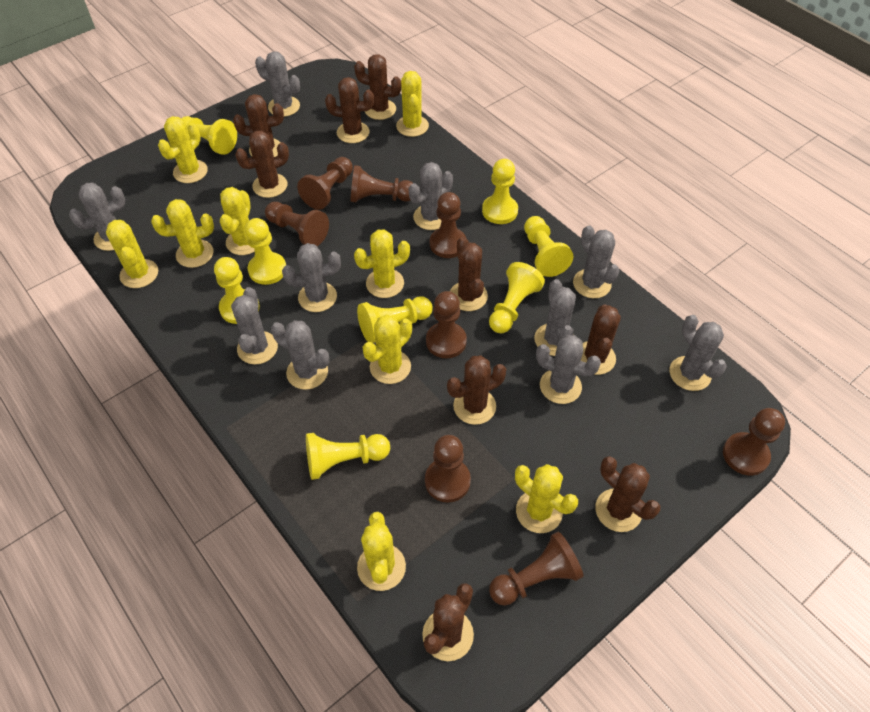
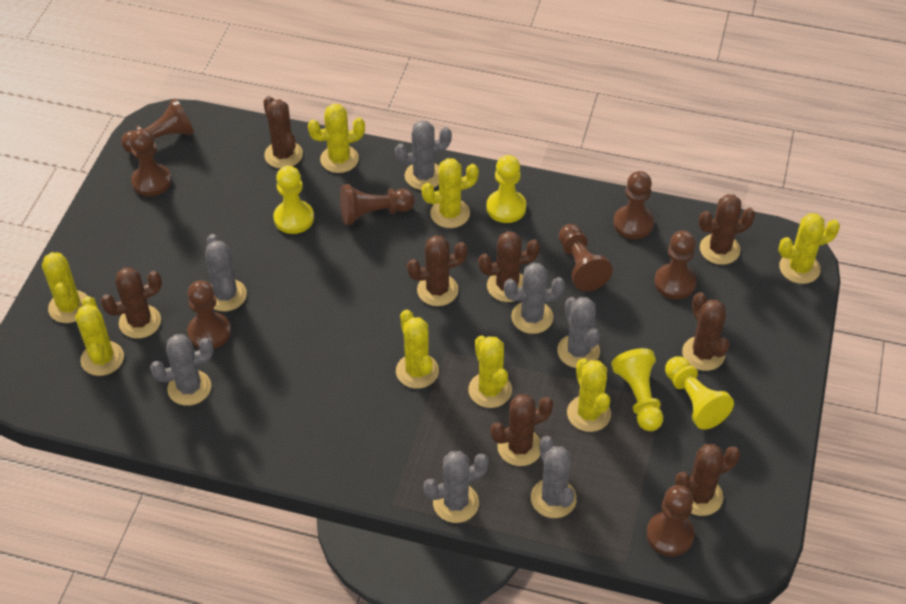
brown cactus: 9 -> 8
grey cactus: 10 -> 7
yellow cactus: 9 -> 8
yellow pawn: 8 -> 4

